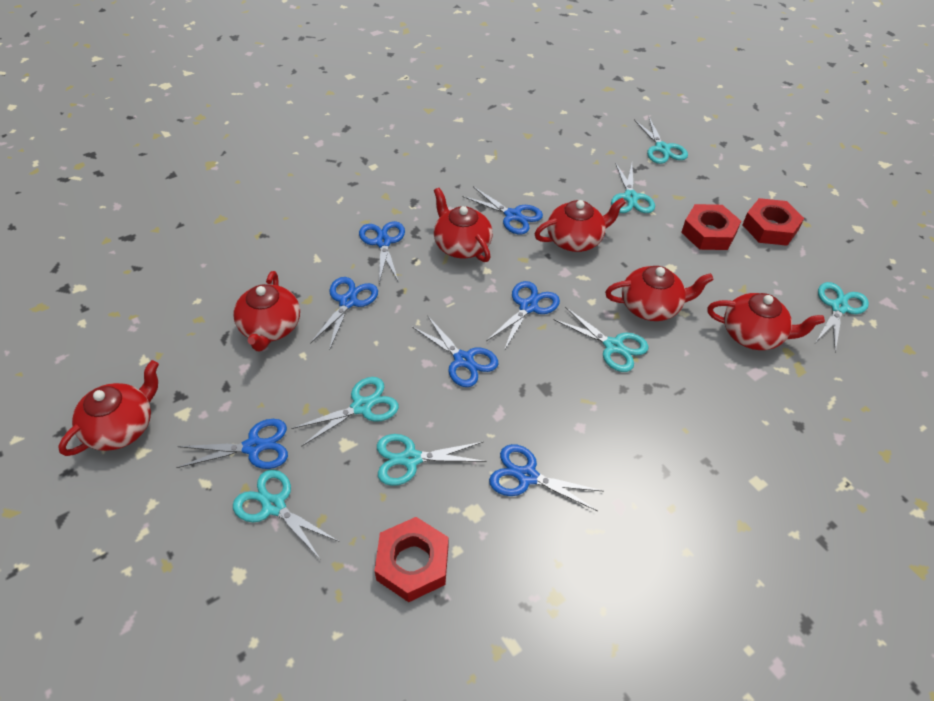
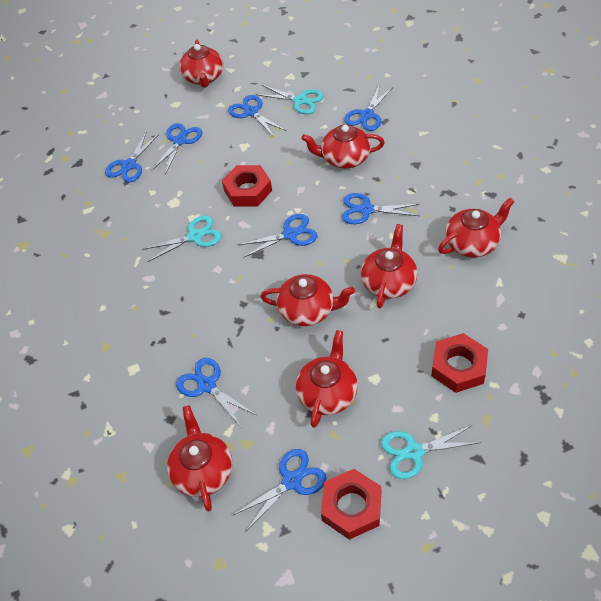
blue scissors: 7 -> 8
red teapot: 6 -> 7
turquoise scissors: 7 -> 3

